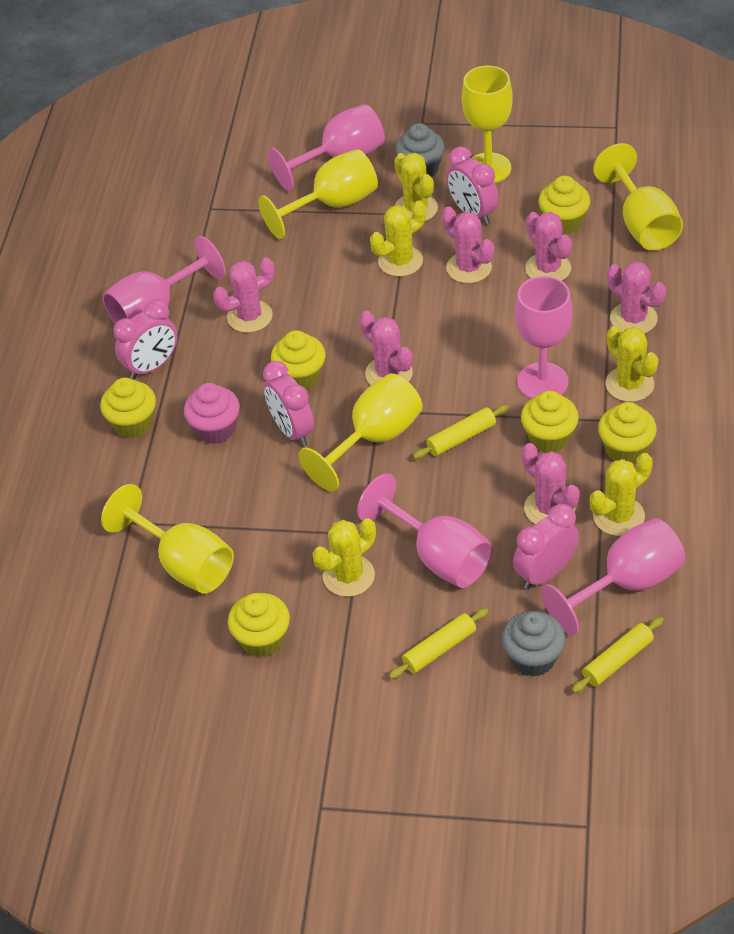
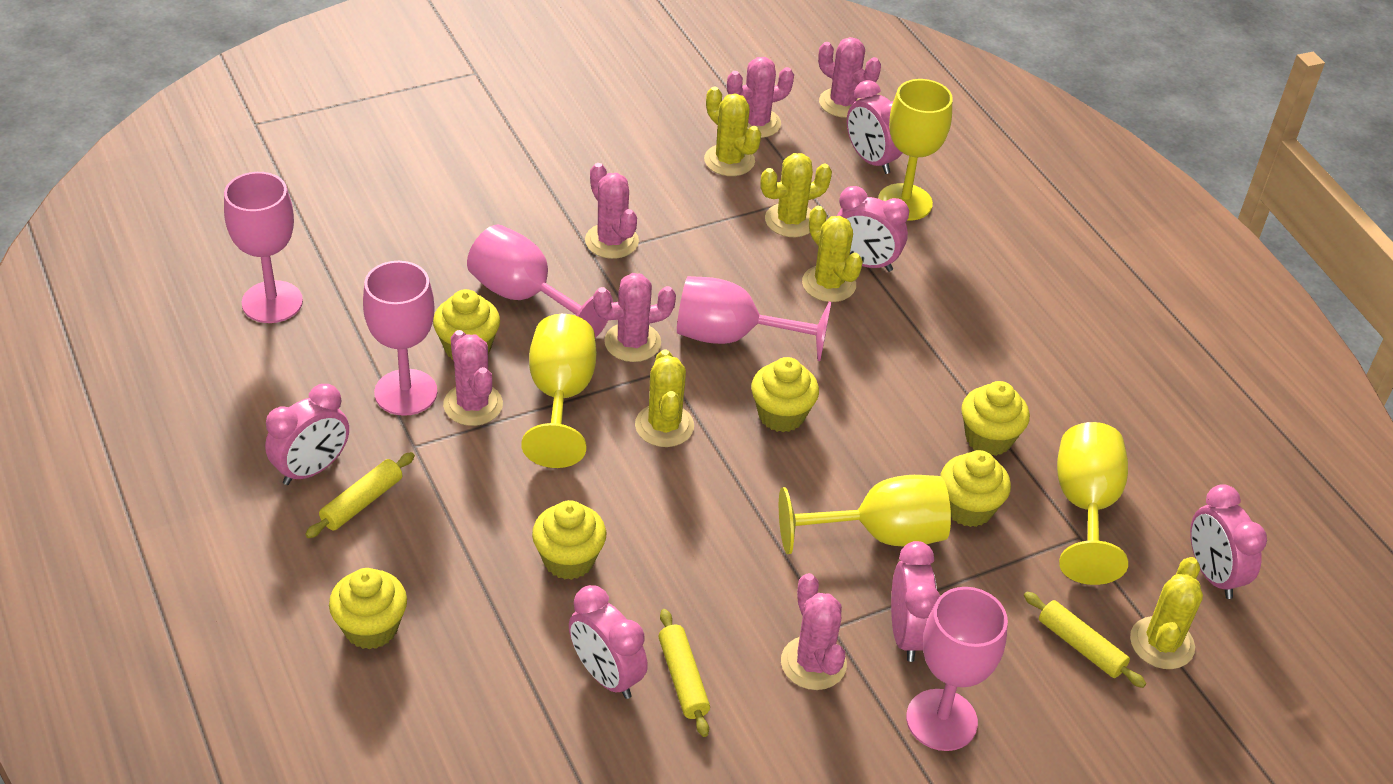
grey cupcake: 2 -> 0
pink clock: 4 -> 6
pink cupcake: 1 -> 0
yellow goblet: 5 -> 4

